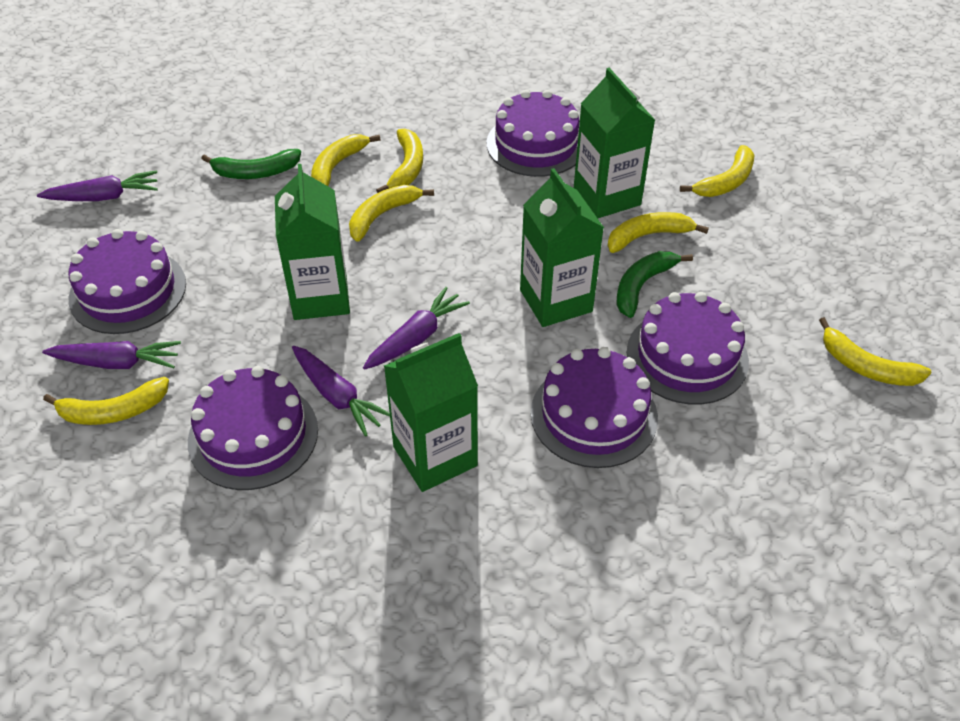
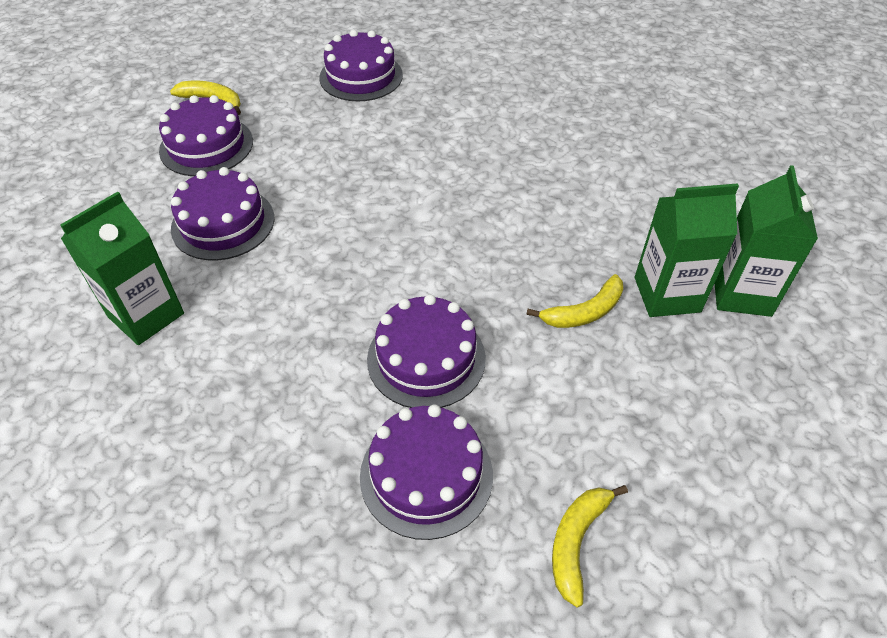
green banana: 2 -> 0
green carton: 4 -> 3
purple carrot: 4 -> 0
yellow banana: 7 -> 3

